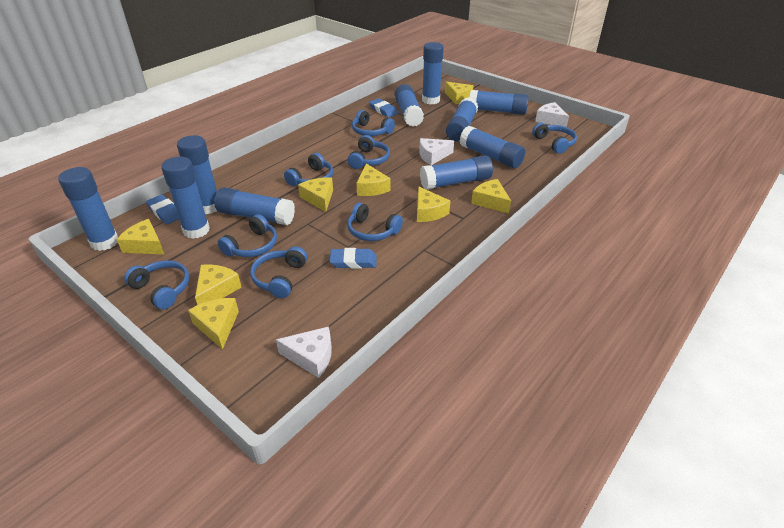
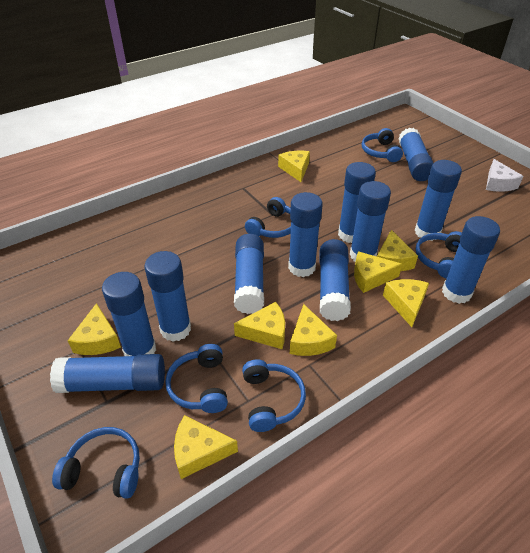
blue eraser: 3 -> 0
blue glue stick: 10 -> 11
blue headphones: 8 -> 6
white cheese: 3 -> 1

